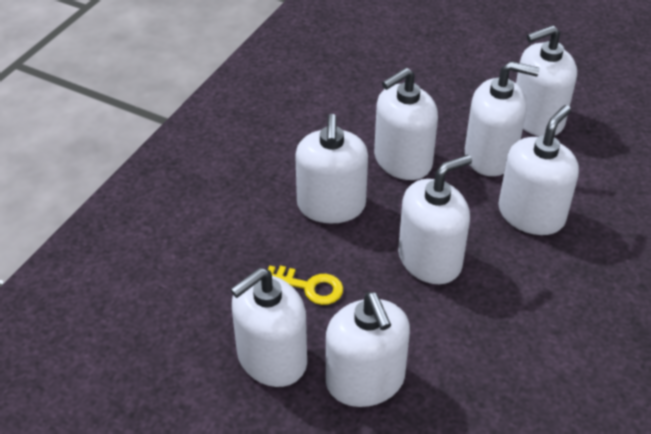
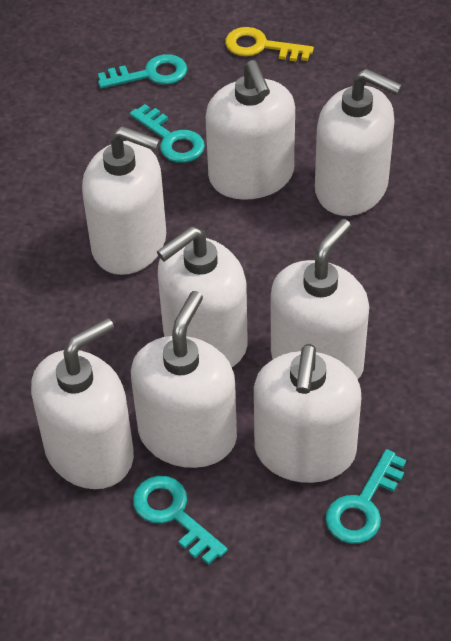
turquoise key: 0 -> 4

